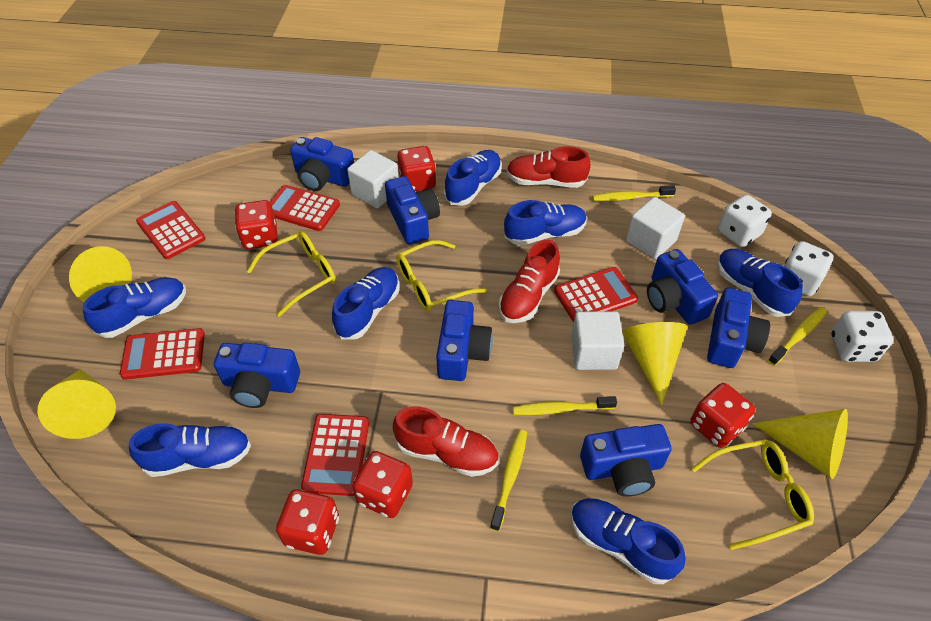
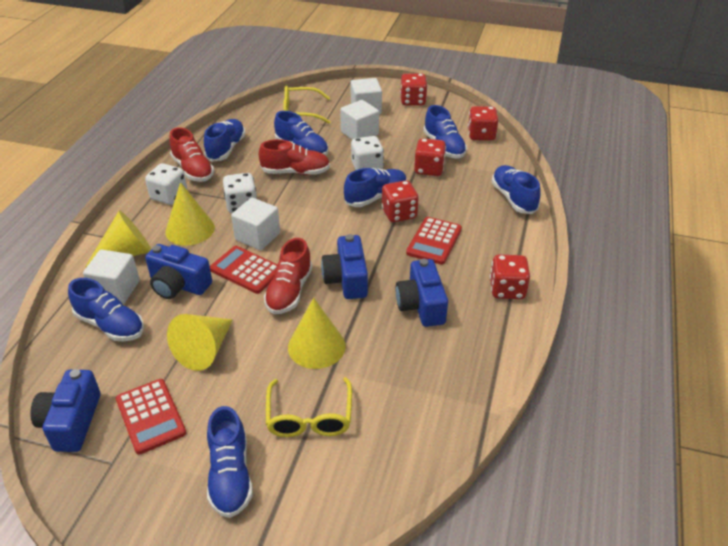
blue camera: 7 -> 4
red calculator: 5 -> 3
white cube: 3 -> 4
yellow glasses: 3 -> 2
yellow toothbrush: 4 -> 0

